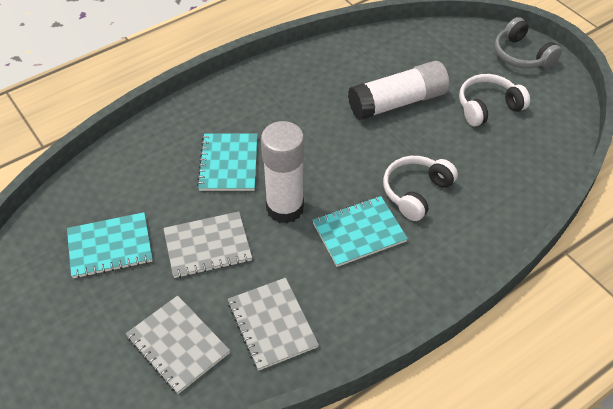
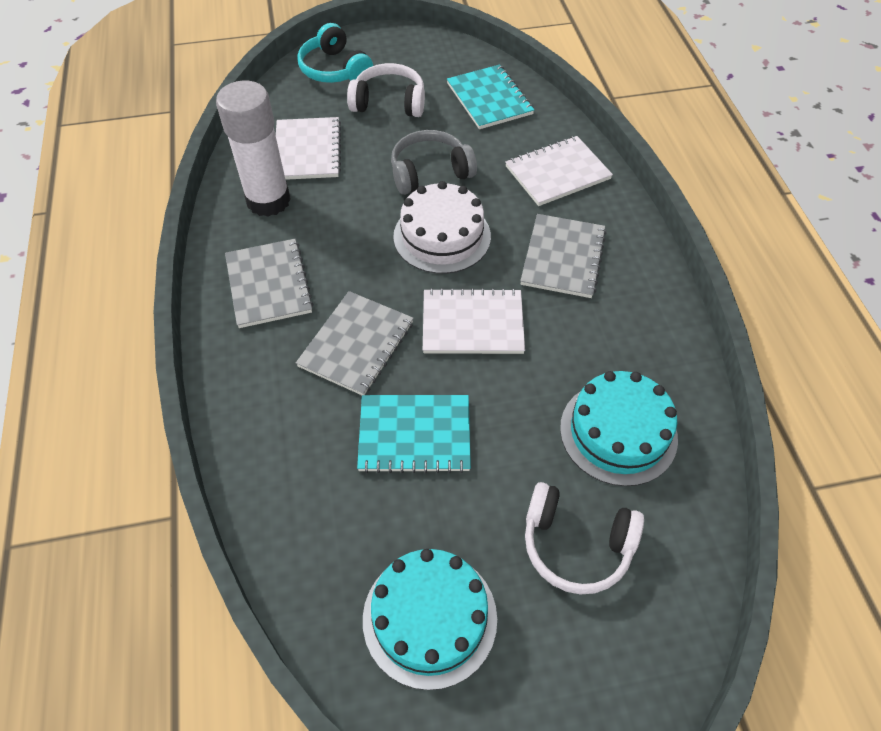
turquoise cake: 0 -> 2
turquoise headphones: 0 -> 1
turquoise notebook: 3 -> 2
white cake: 0 -> 1
white glue stick: 2 -> 1
white notebook: 0 -> 3

